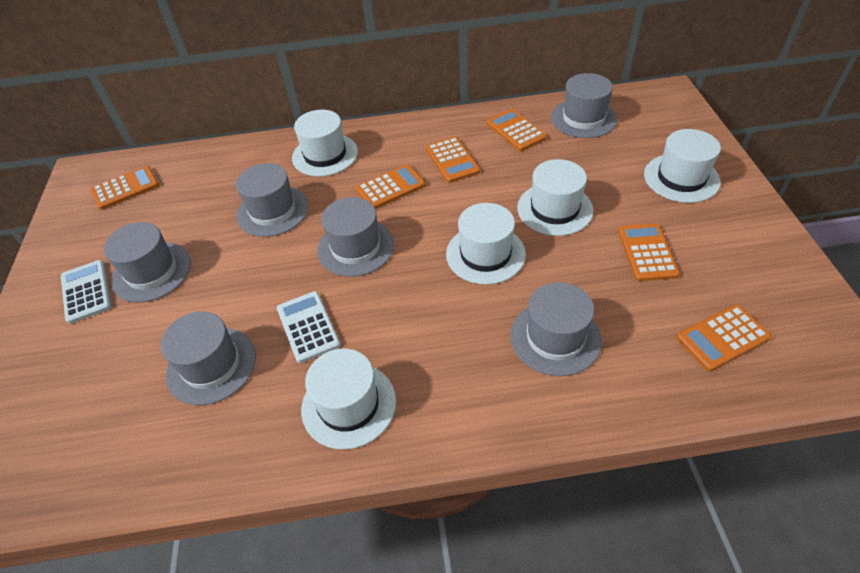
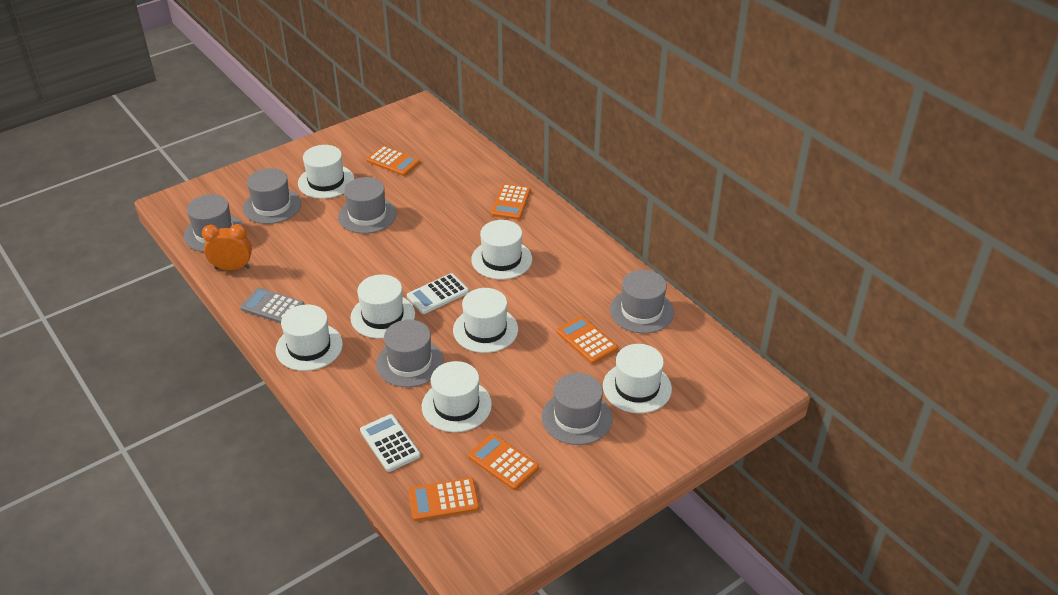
grey calculator: 0 -> 1
orange calculator: 6 -> 5
orange clock: 0 -> 1
white hat: 5 -> 7

